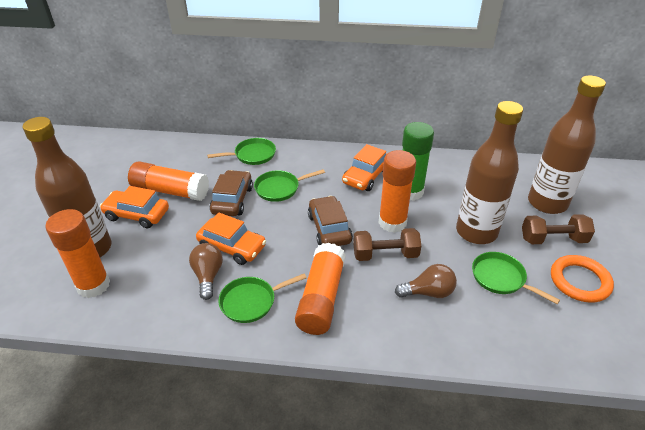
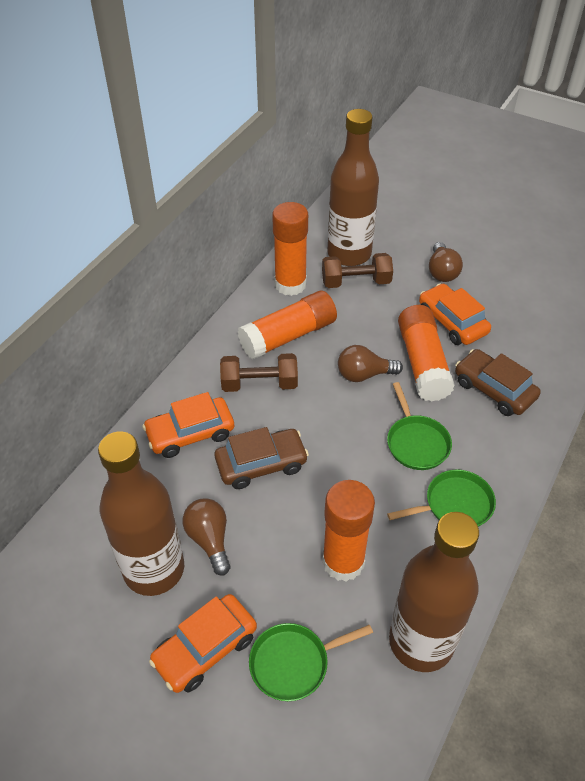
brown light bulb: 2 -> 3
green glue stick: 1 -> 0
green pan: 4 -> 3
orange ring: 1 -> 0

